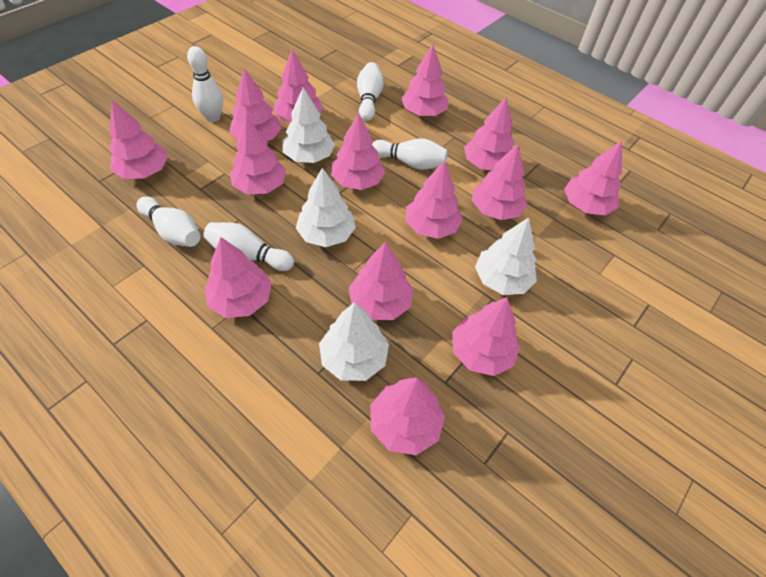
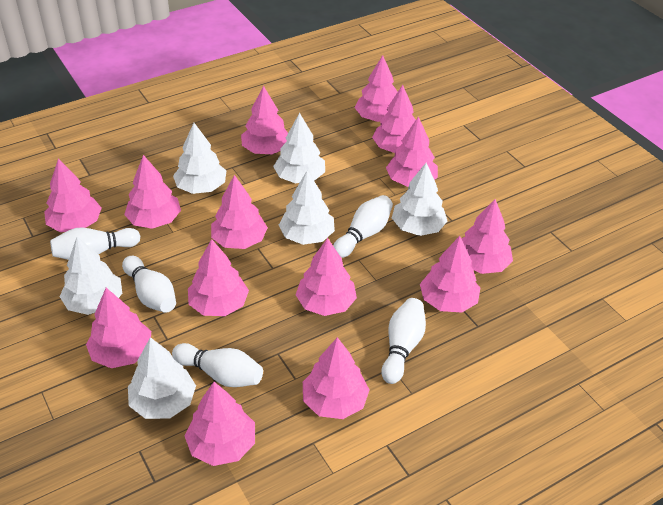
white tree: 4 -> 6

